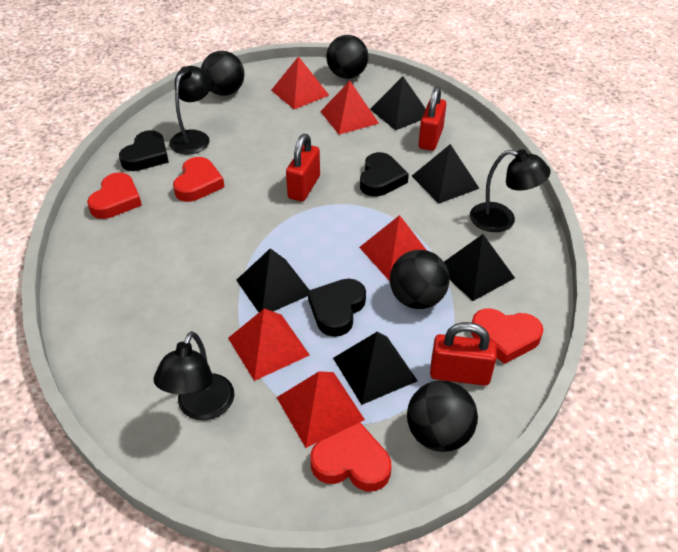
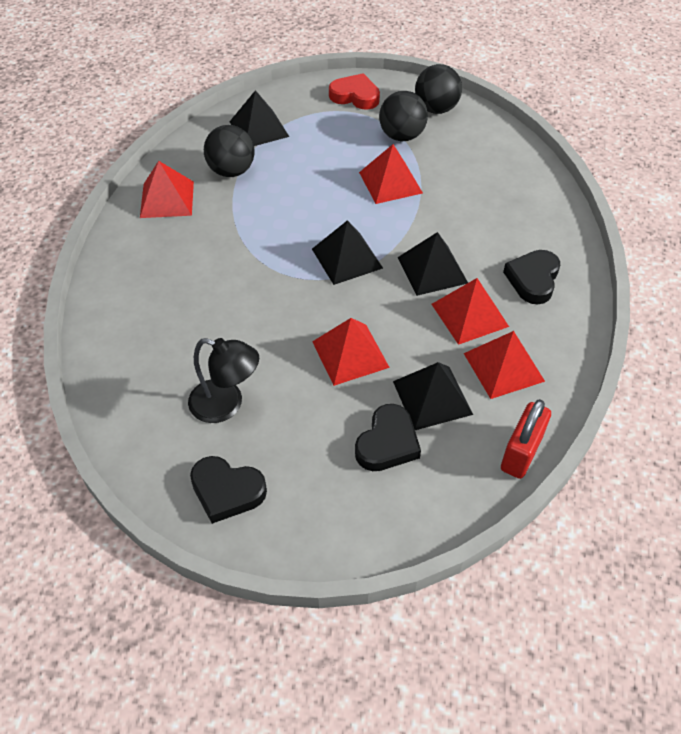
black ball: 4 -> 3
black lamp: 3 -> 1
black pyramid: 5 -> 4
red heart: 4 -> 1
red padlock: 3 -> 1

